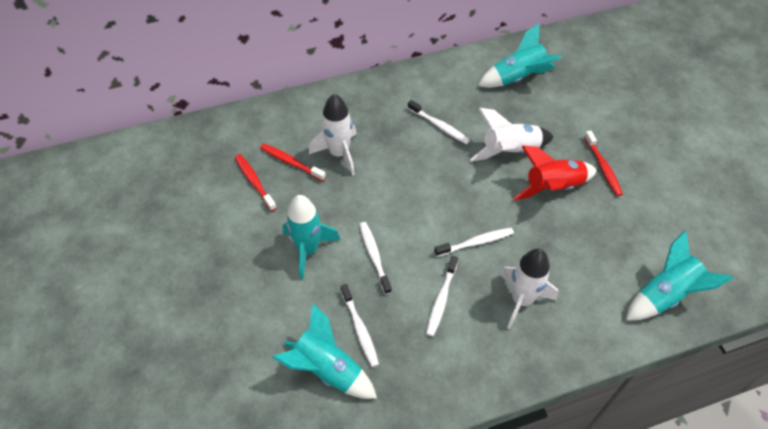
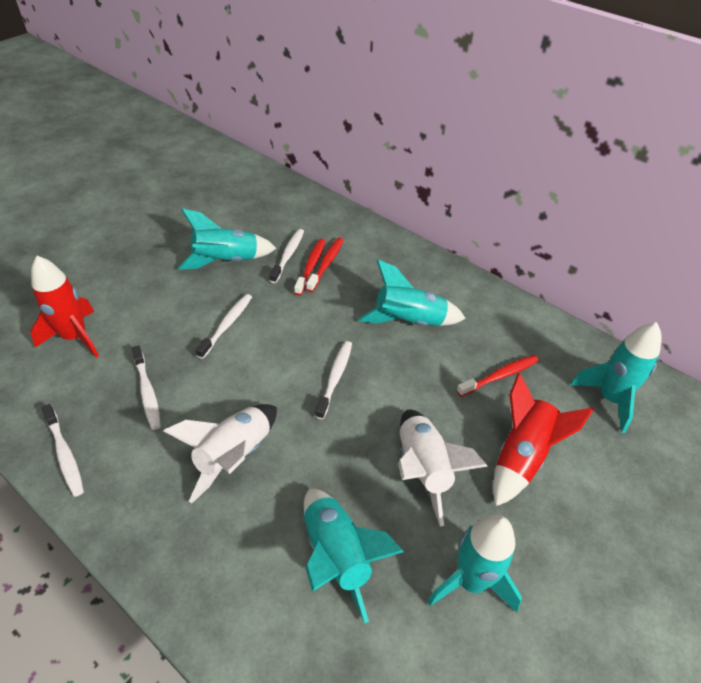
red rocket: 1 -> 2
turquoise rocket: 4 -> 5
white rocket: 3 -> 2

